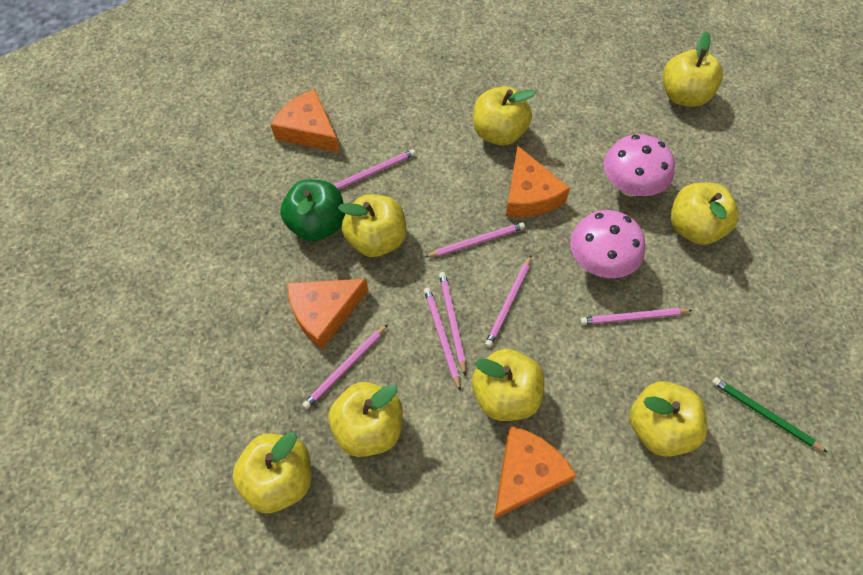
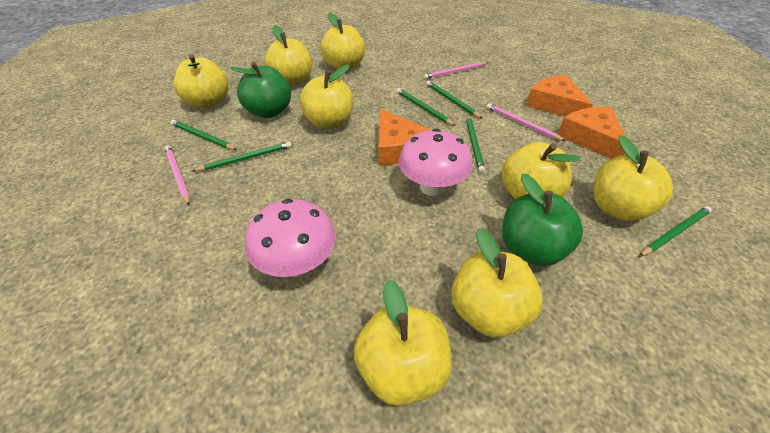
green apple: 1 -> 2
green pencil: 1 -> 6
orange cheese: 4 -> 3
pink pencil: 7 -> 3

